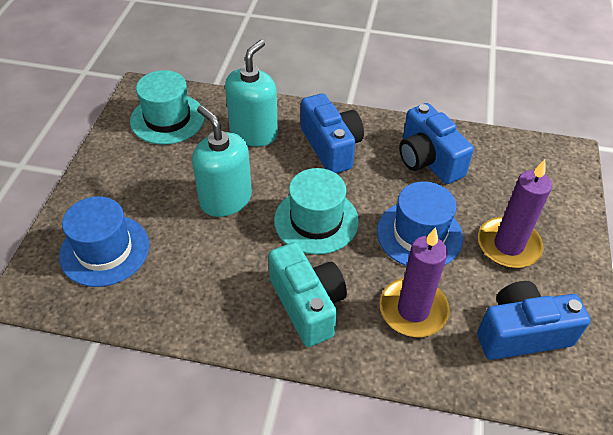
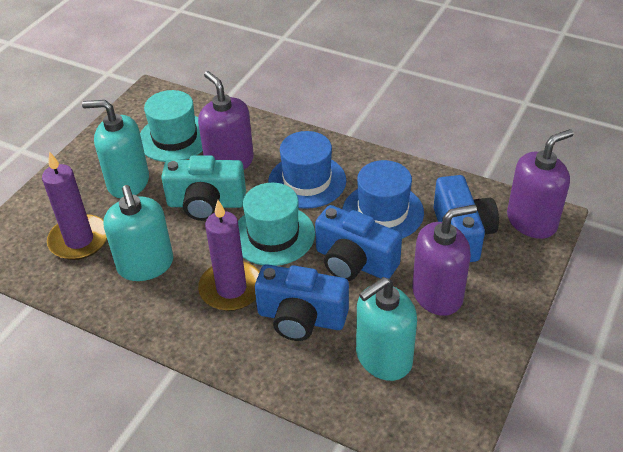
purple soap dispenser: 0 -> 3
turquoise soap dispenser: 2 -> 3

